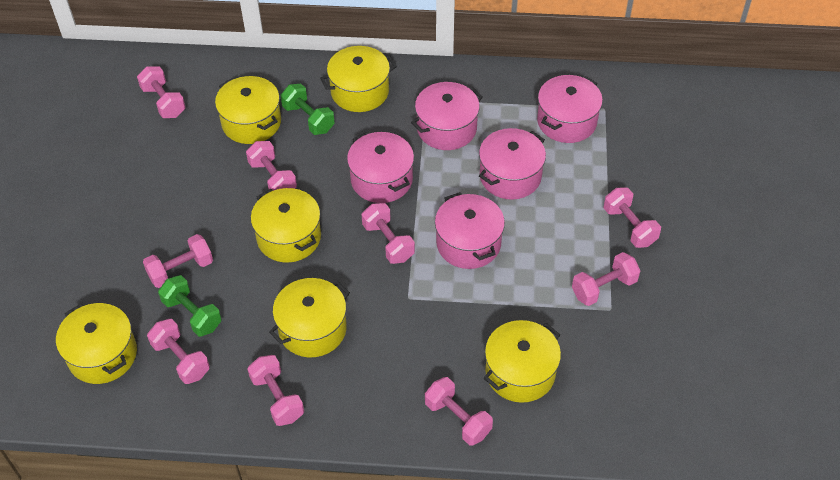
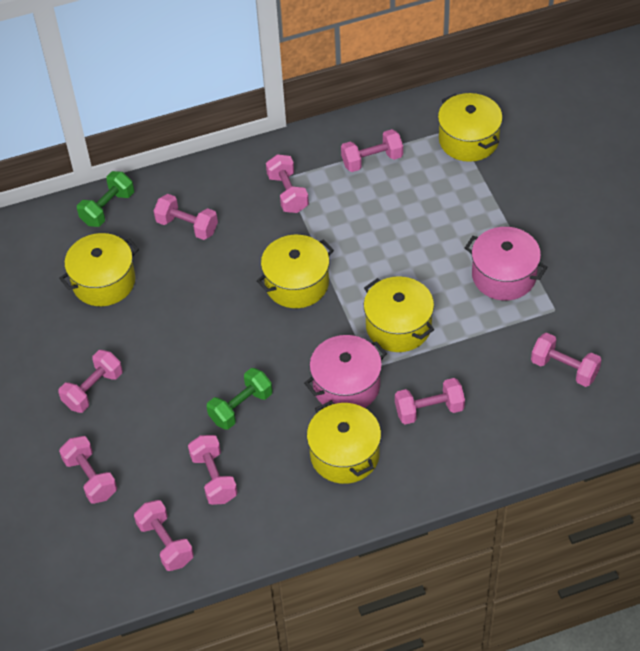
pink pot: 5 -> 2
yellow pot: 6 -> 5

